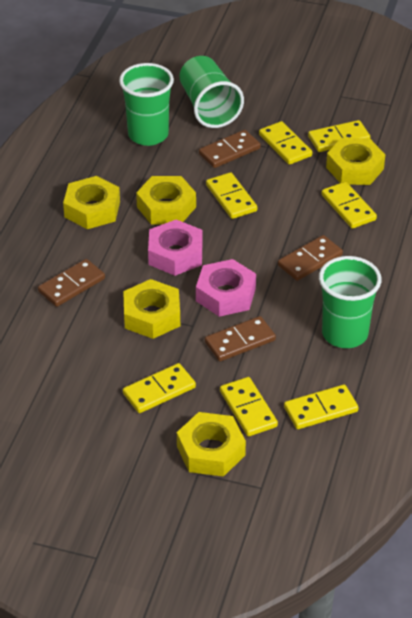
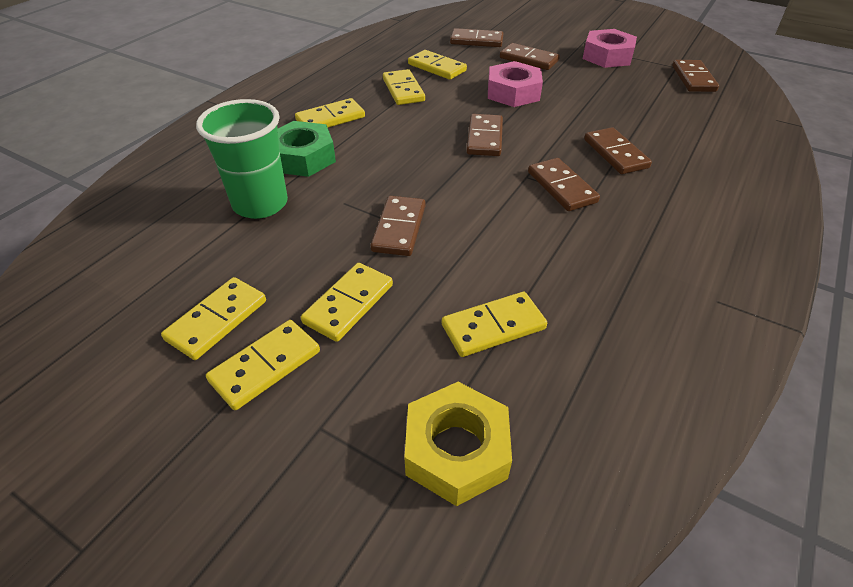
brown domino: 4 -> 7
green cup: 3 -> 1
green nut: 0 -> 1
yellow nut: 5 -> 1

